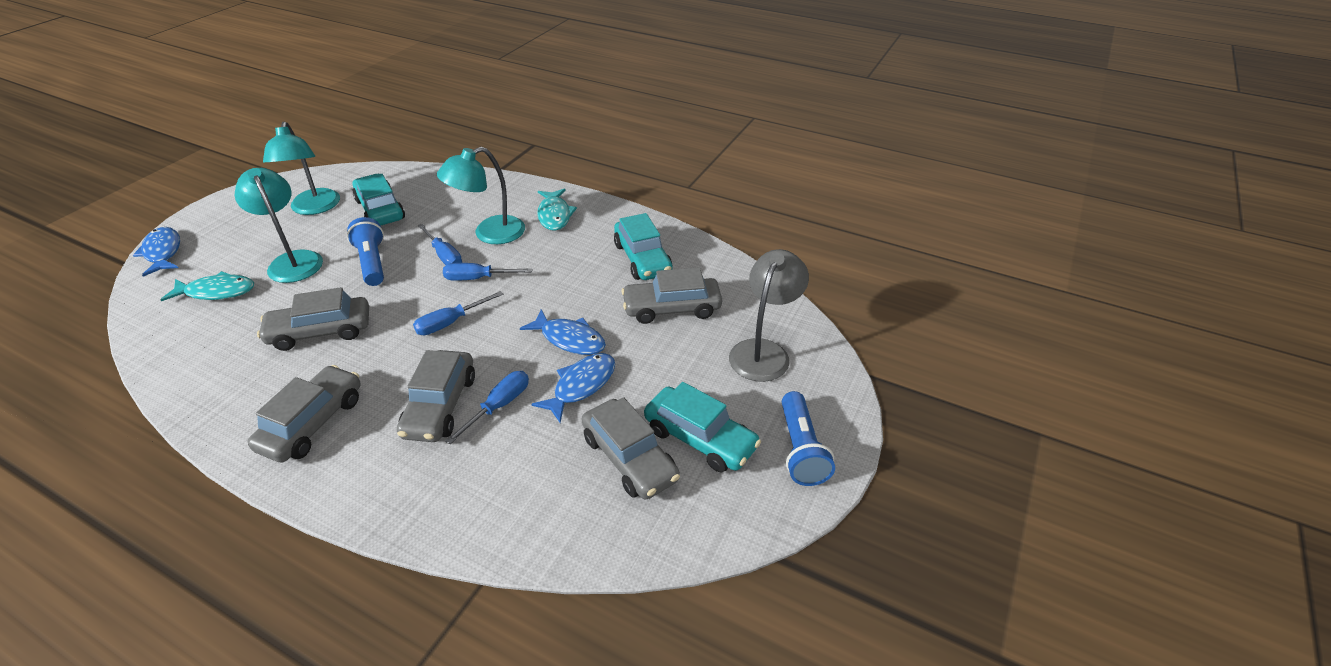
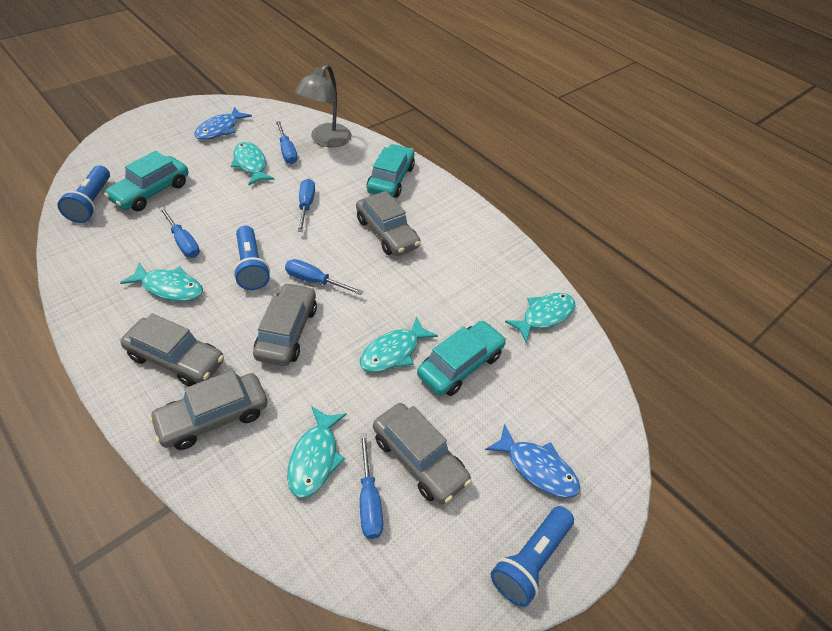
blue fish: 3 -> 2
blue flashlight: 2 -> 3
blue screwdriver: 4 -> 5
turquoise fish: 2 -> 5
turquoise lamp: 3 -> 0

